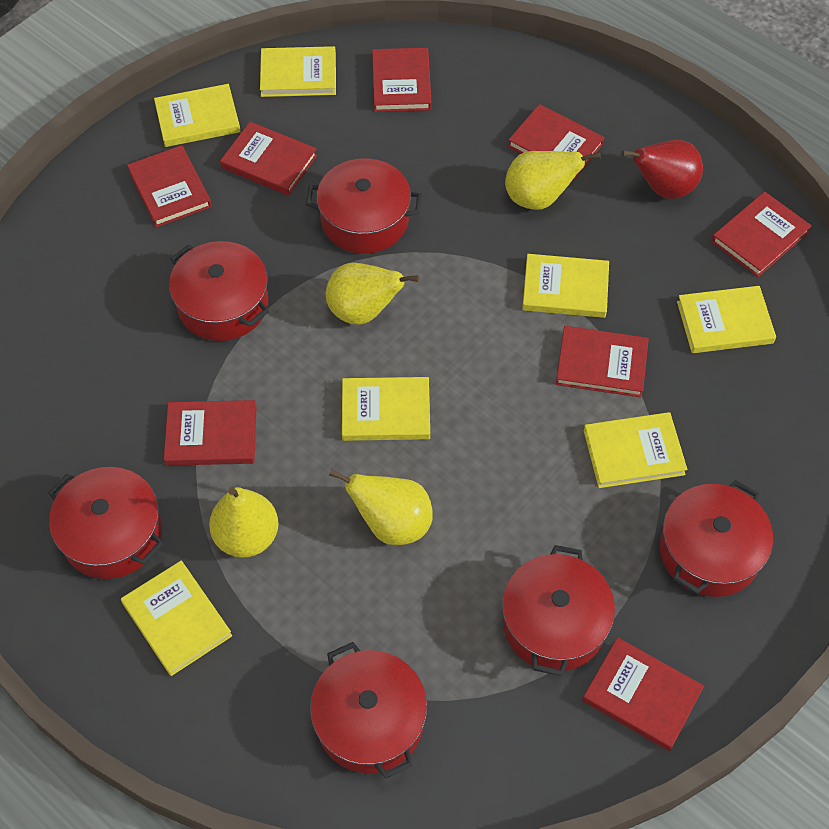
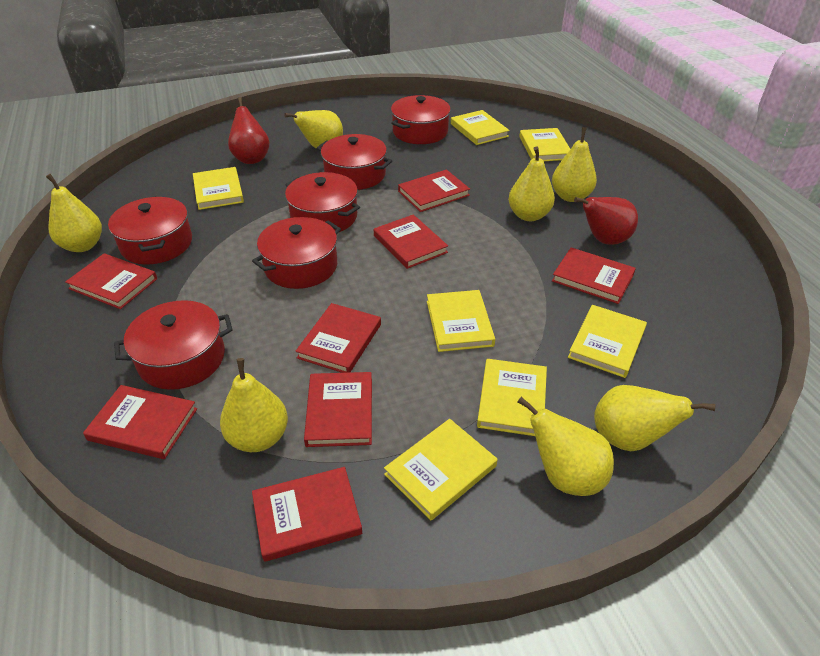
red pear: 1 -> 2
yellow pear: 4 -> 7

